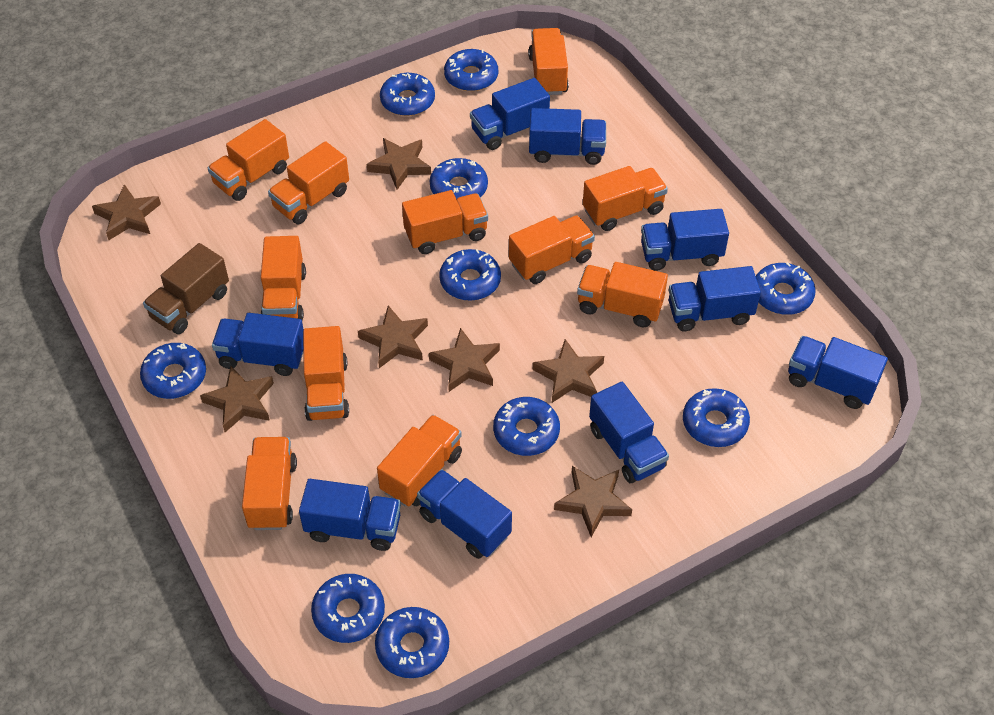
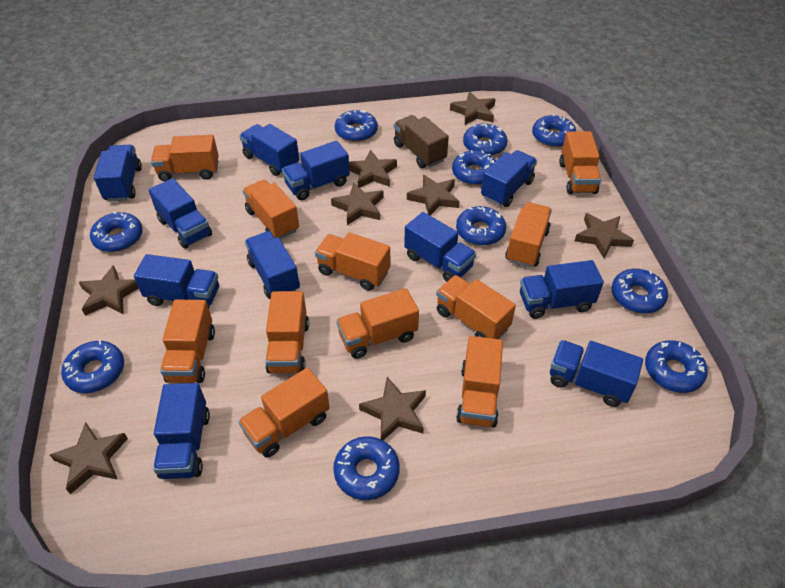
blue truck: 9 -> 11
brown star: 7 -> 8

